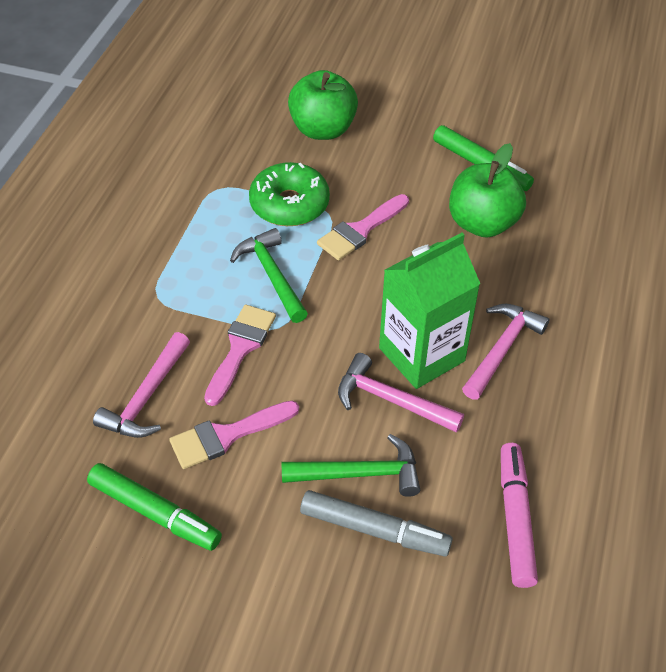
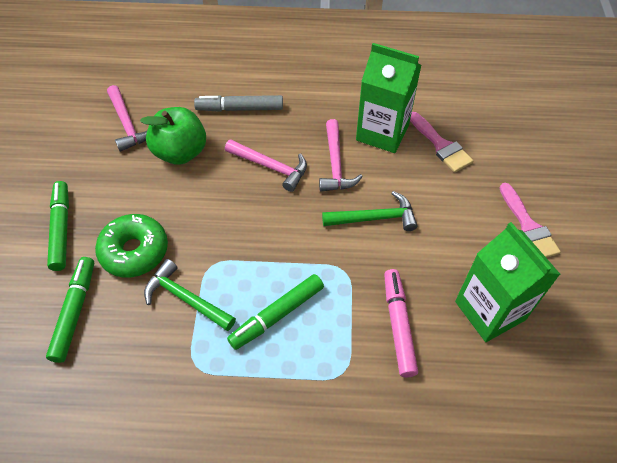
green apple: 2 -> 1
green carton: 1 -> 2
green marker: 2 -> 3
pink brush: 3 -> 2

